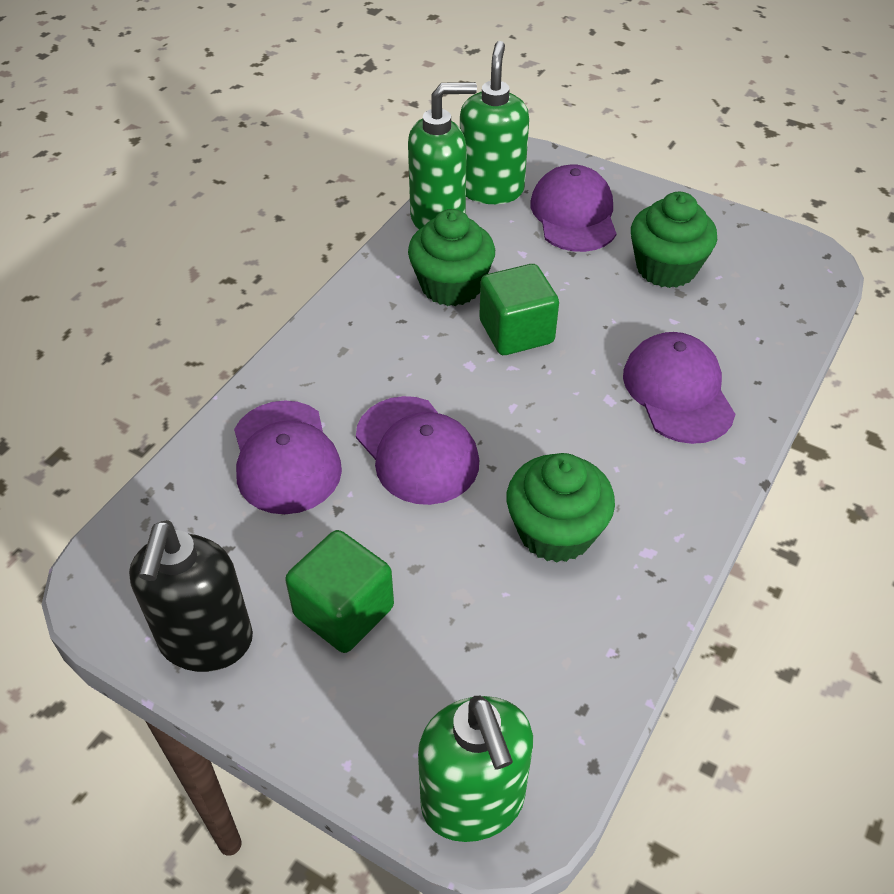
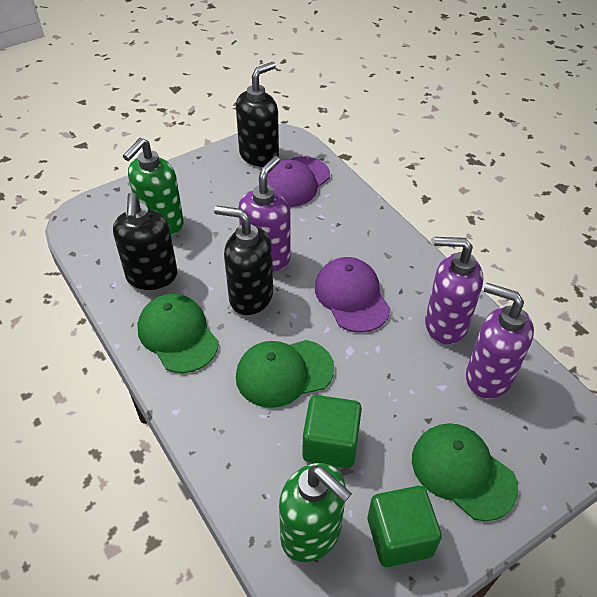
black soap dispenser: 1 -> 3
green cap: 0 -> 3
green cupcake: 3 -> 0
green soap dispenser: 3 -> 2
purple cap: 4 -> 2
purple soap dispenser: 0 -> 3

